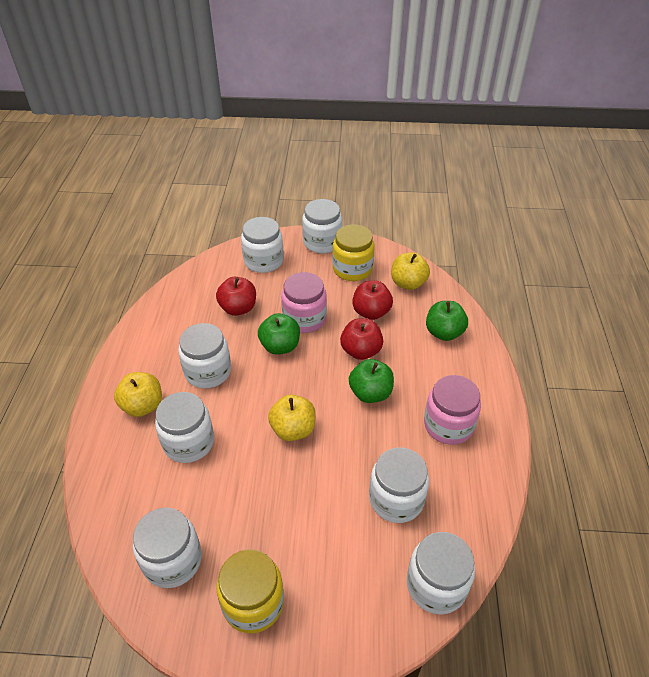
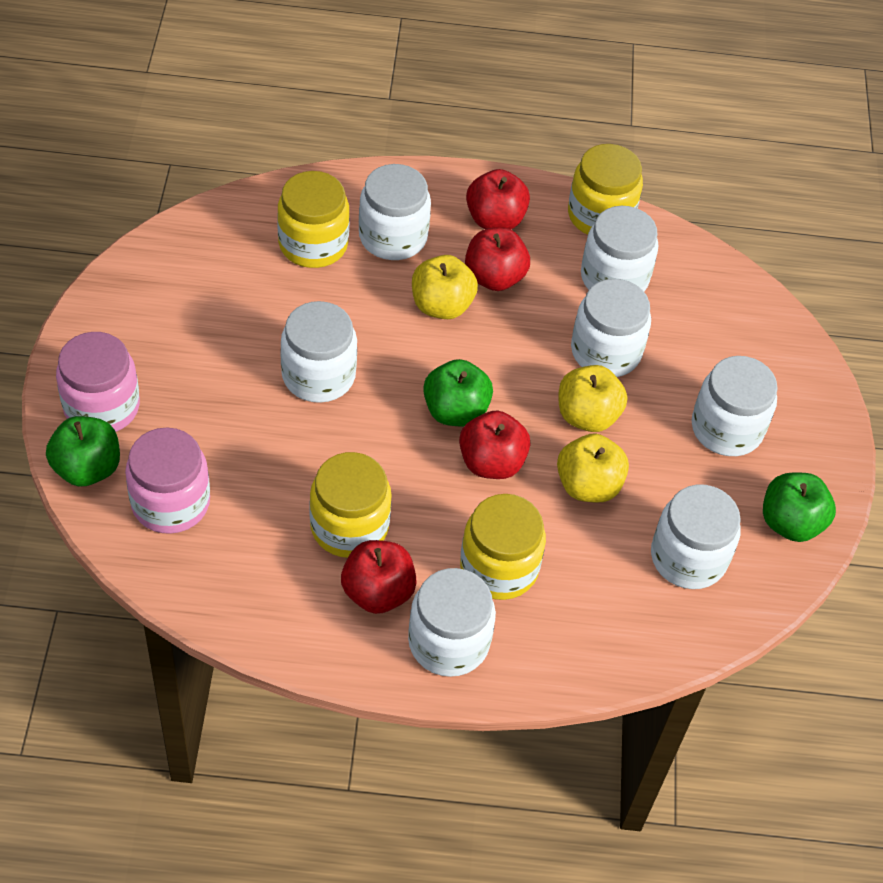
red apple: 3 -> 4
yellow jar: 2 -> 4

